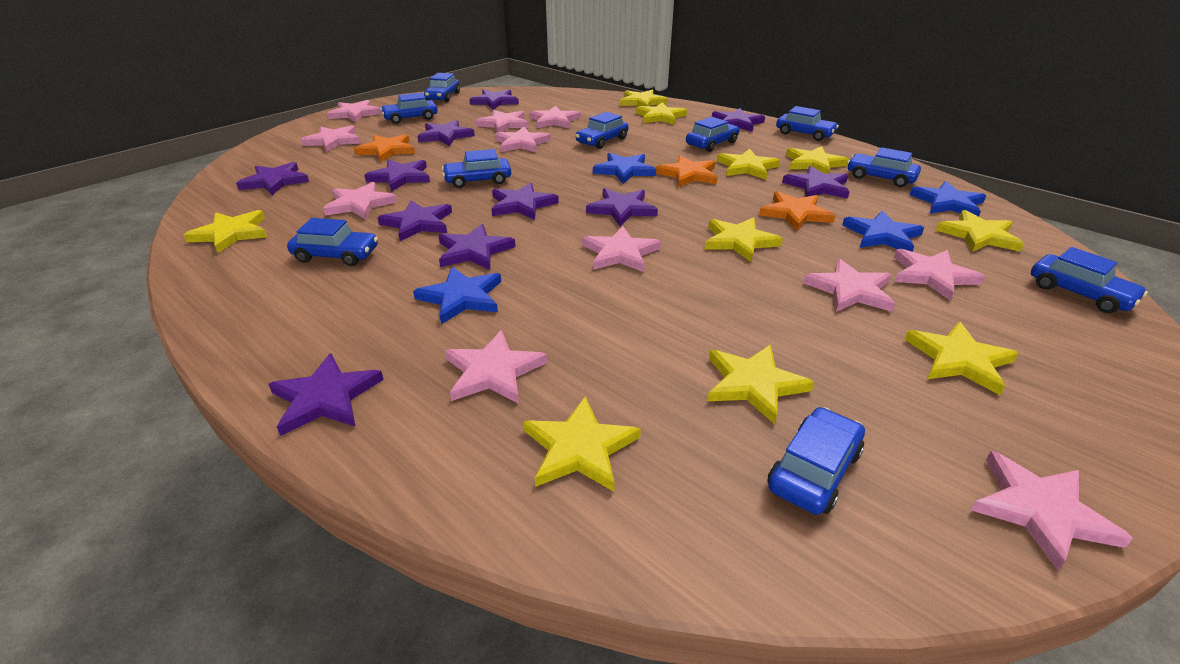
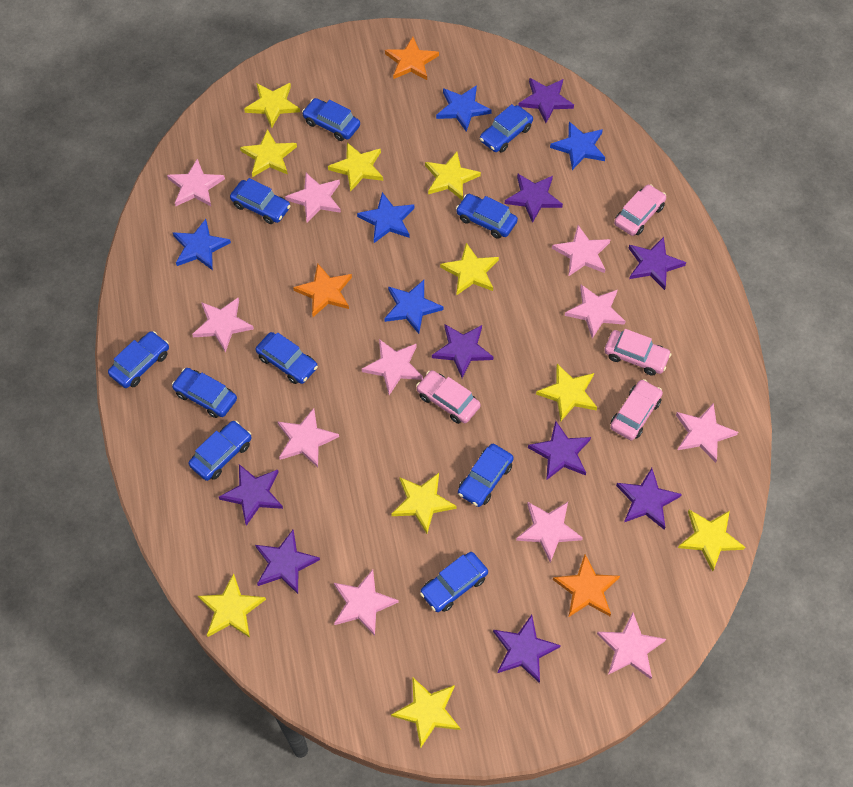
blue star: 4 -> 5
pink car: 0 -> 4
purple star: 11 -> 9

